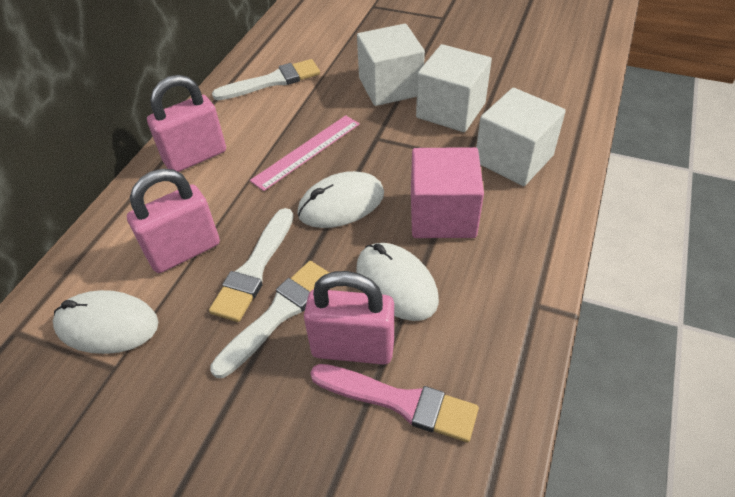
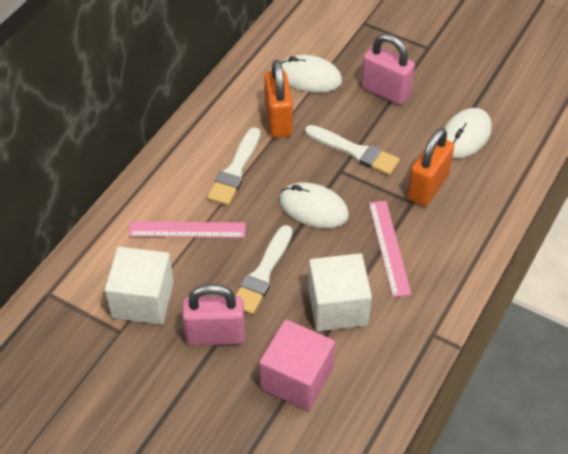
orange padlock: 0 -> 2
pink brush: 1 -> 0
pink padlock: 3 -> 2
pink ruler: 1 -> 2
white cube: 3 -> 2

